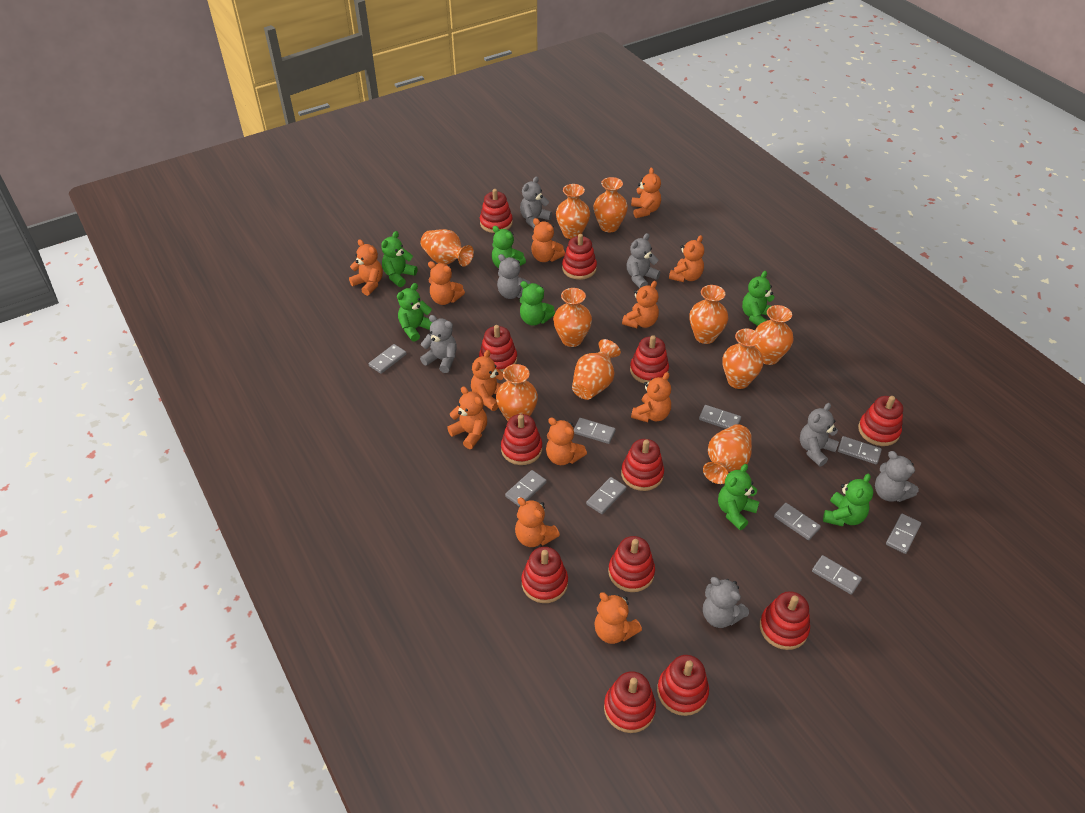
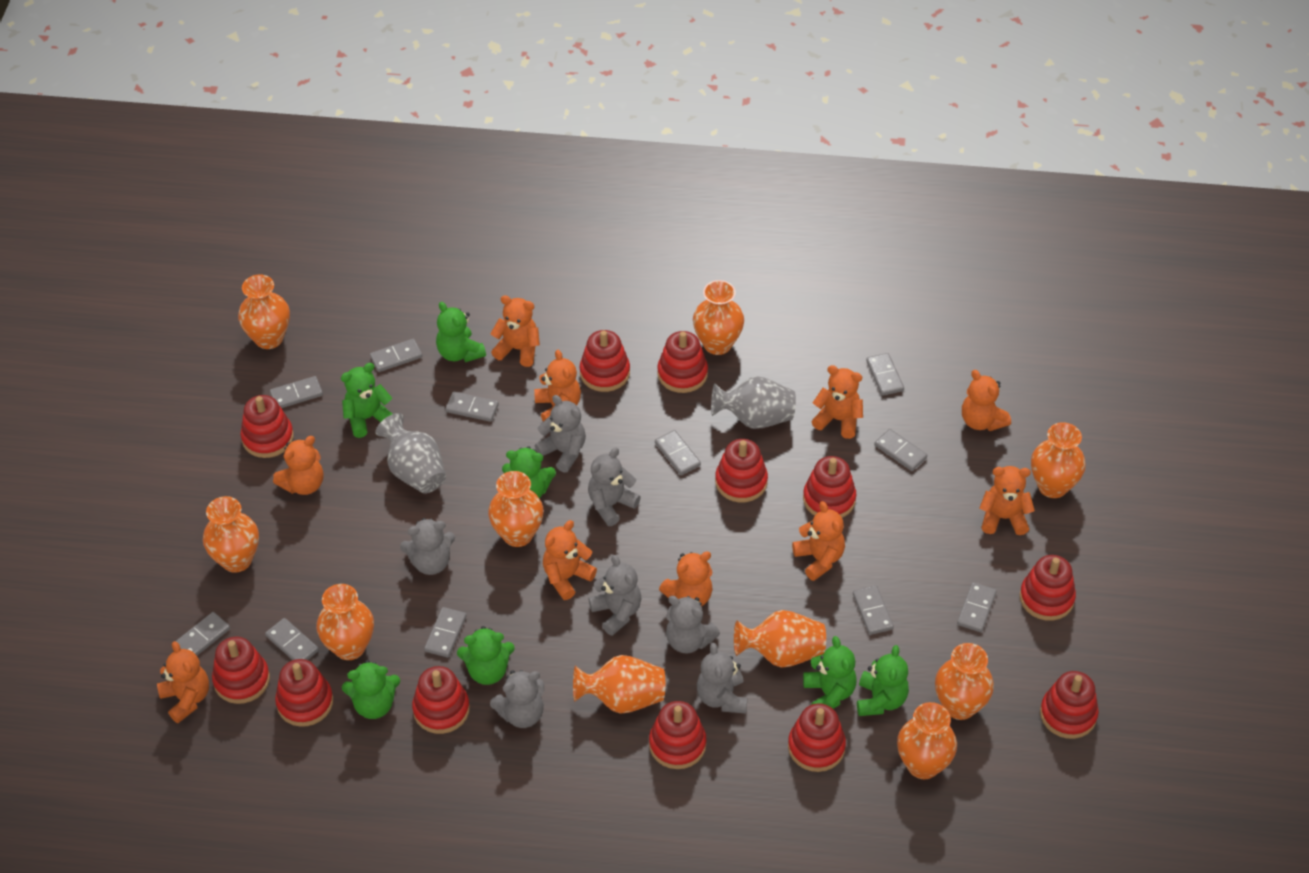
grey domino: 9 -> 11
grey vase: 0 -> 2
orange teddy bear: 12 -> 10

